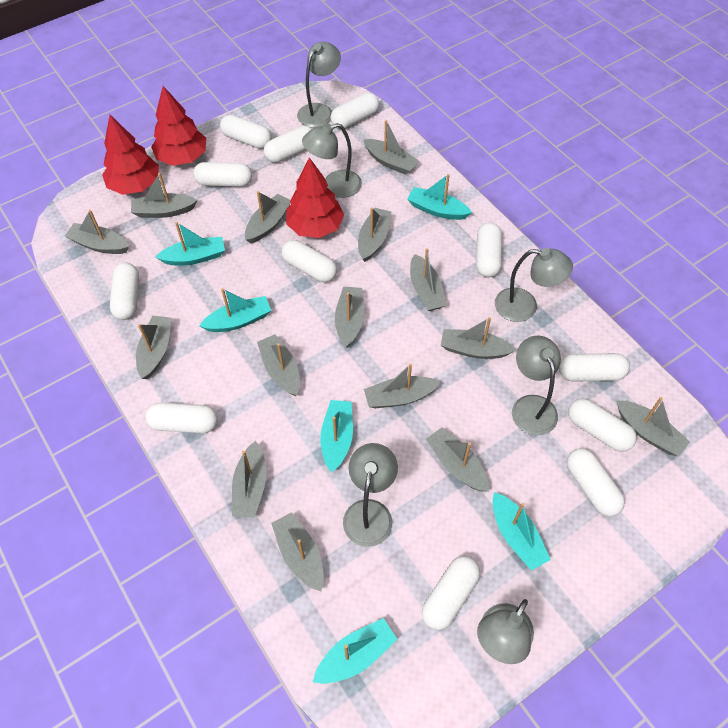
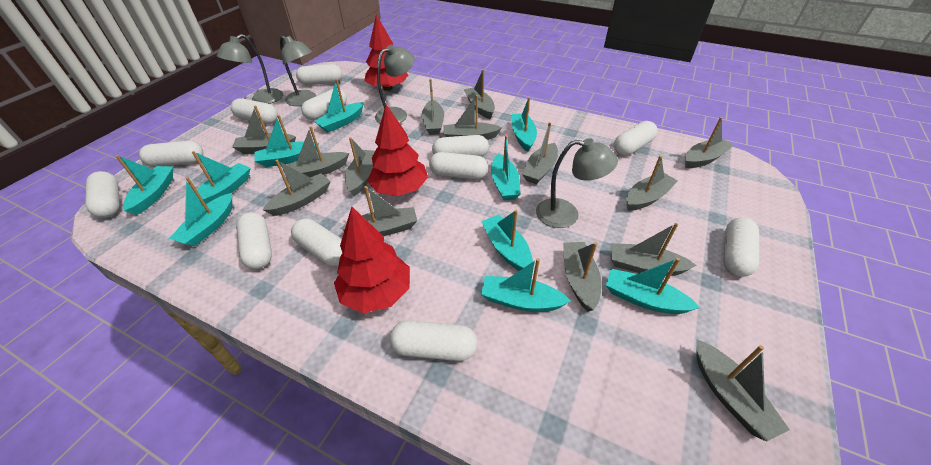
grey boat: 15 -> 14
grey lamp: 6 -> 4
turquoise boat: 6 -> 10

